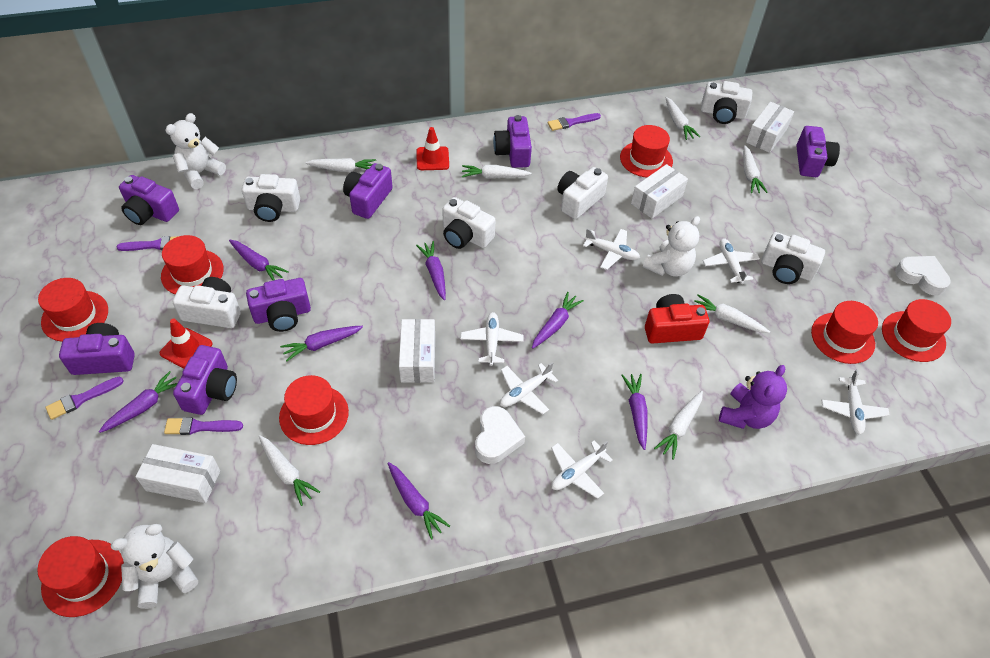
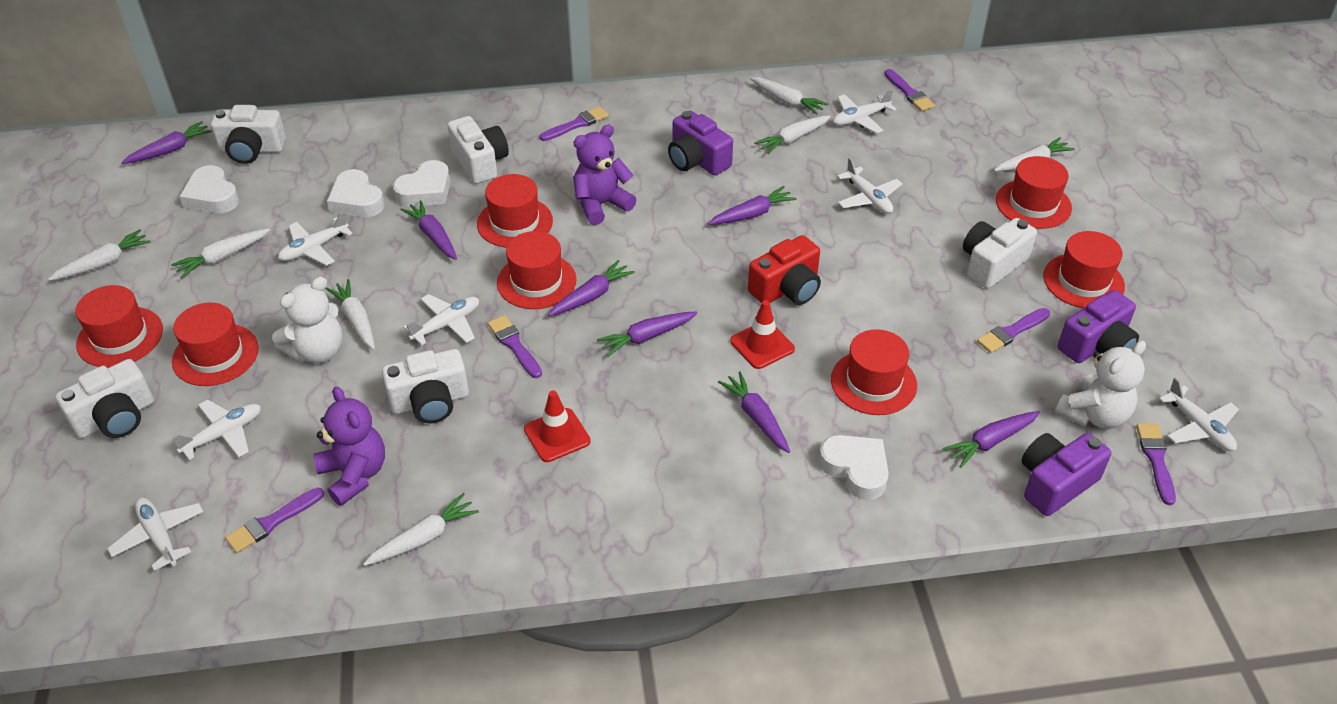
purple brush: 4 -> 6
purple camera: 7 -> 3
purple teddy bear: 1 -> 2
white box: 4 -> 0
white camera: 6 -> 5
white heart: 2 -> 4
white plane: 6 -> 7
white teddy bear: 3 -> 2

